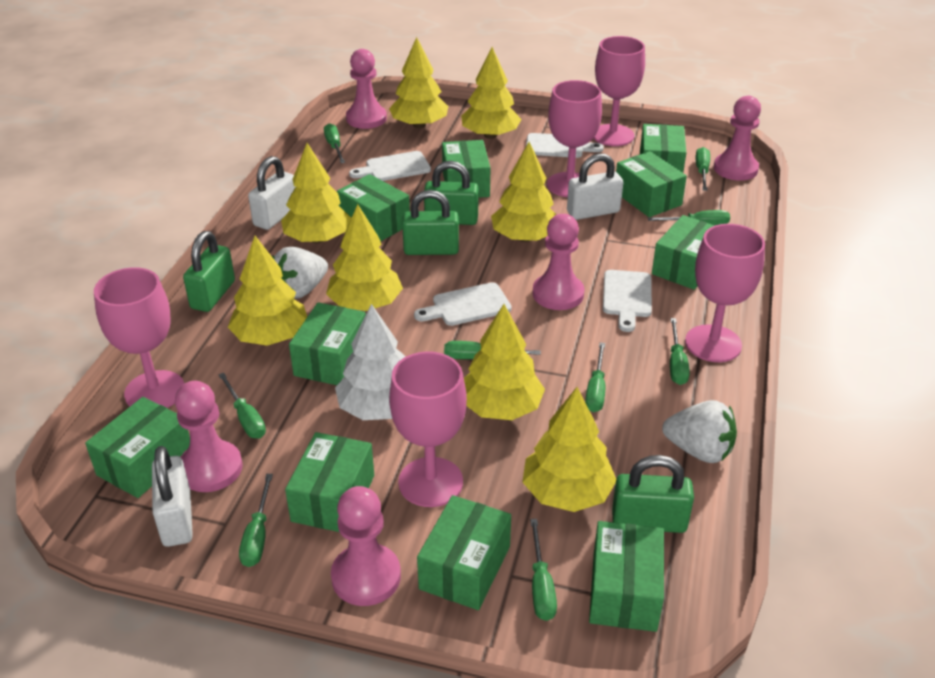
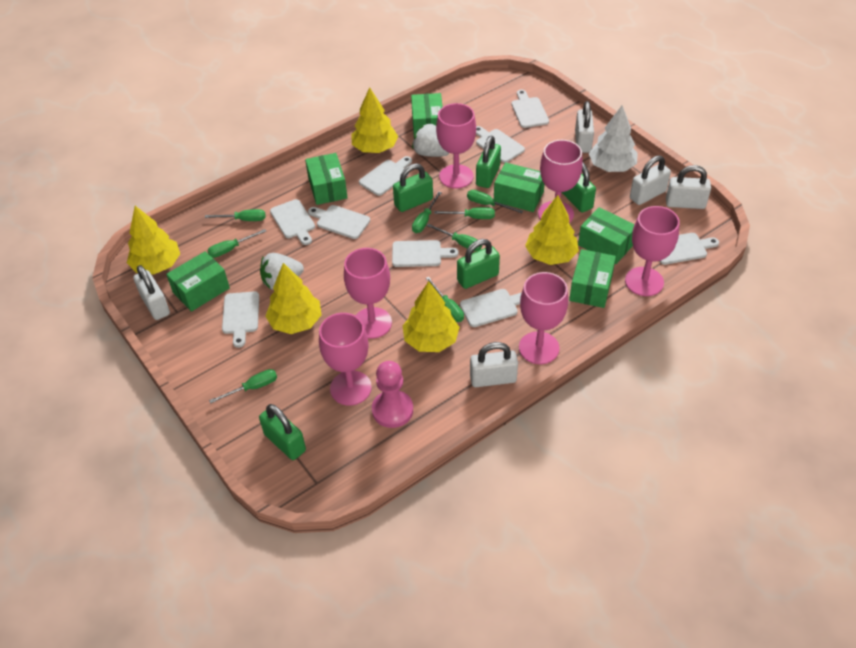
green box: 10 -> 6
green padlock: 4 -> 5
green screwdriver: 9 -> 8
pink goblet: 5 -> 6
pink pawn: 5 -> 1
white cutting board: 4 -> 9
white padlock: 3 -> 5
yellow tree: 8 -> 5

